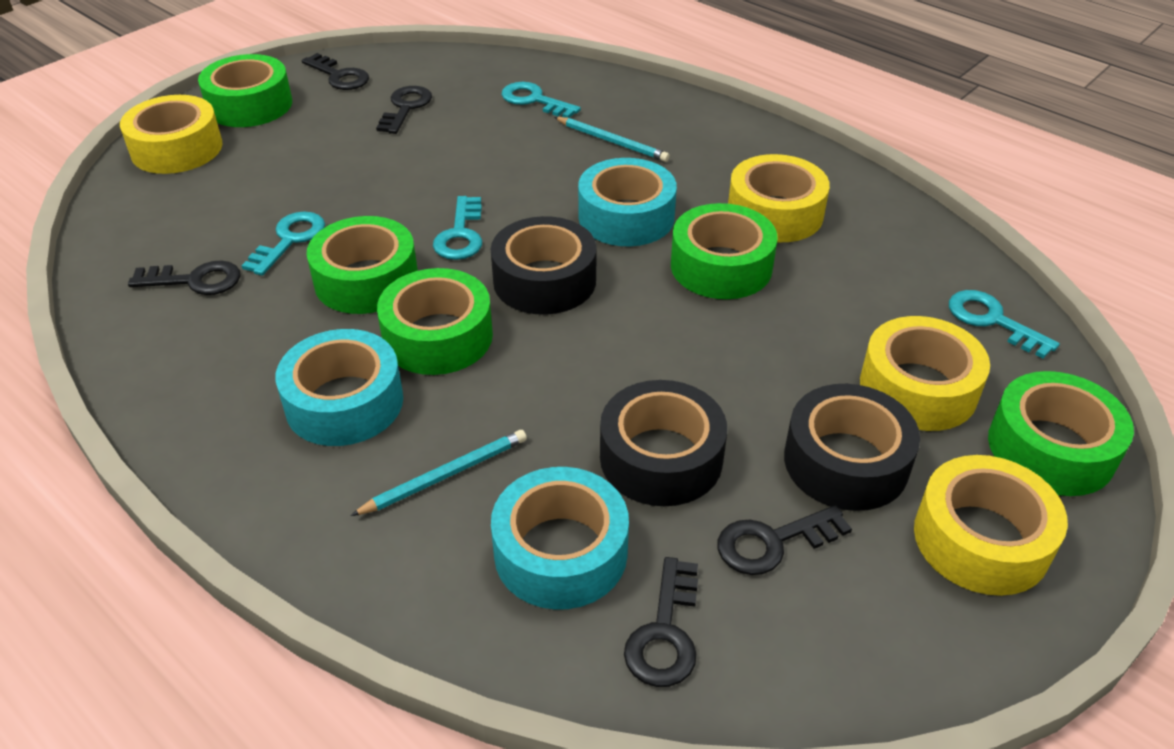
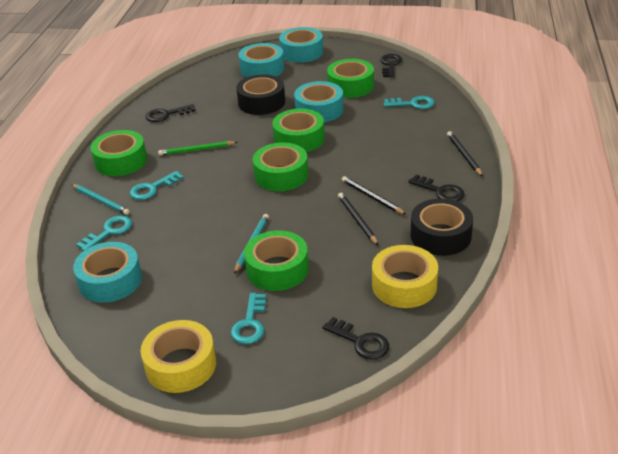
black key: 5 -> 4
black pencil: 0 -> 3
black tape: 3 -> 2
green pencil: 0 -> 1
turquoise tape: 3 -> 4
yellow tape: 4 -> 2

